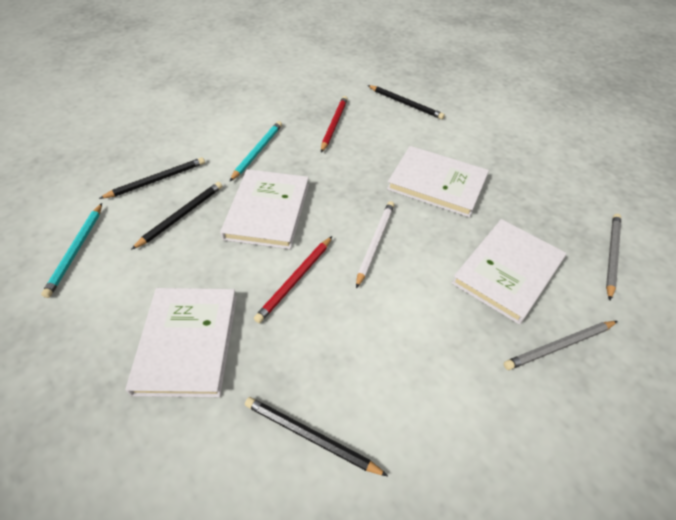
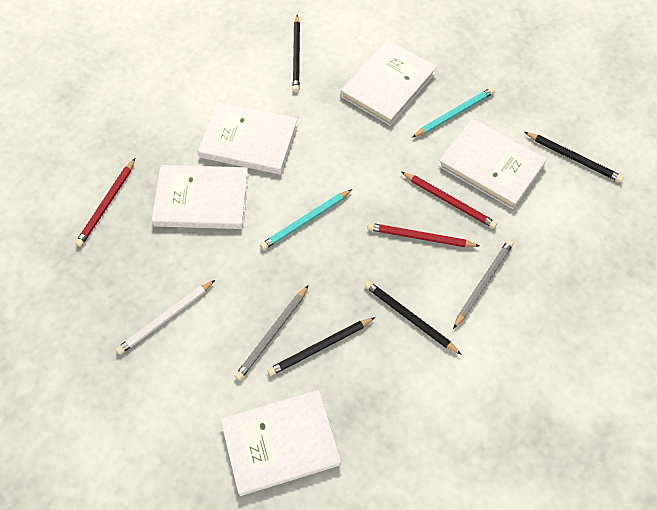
red pencil: 2 -> 3
white book: 4 -> 5

